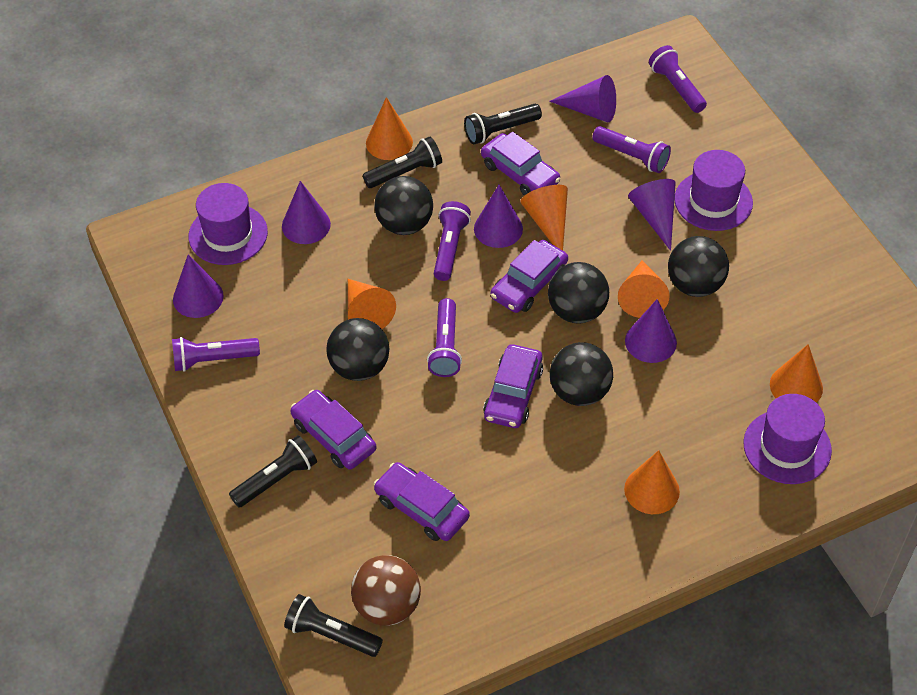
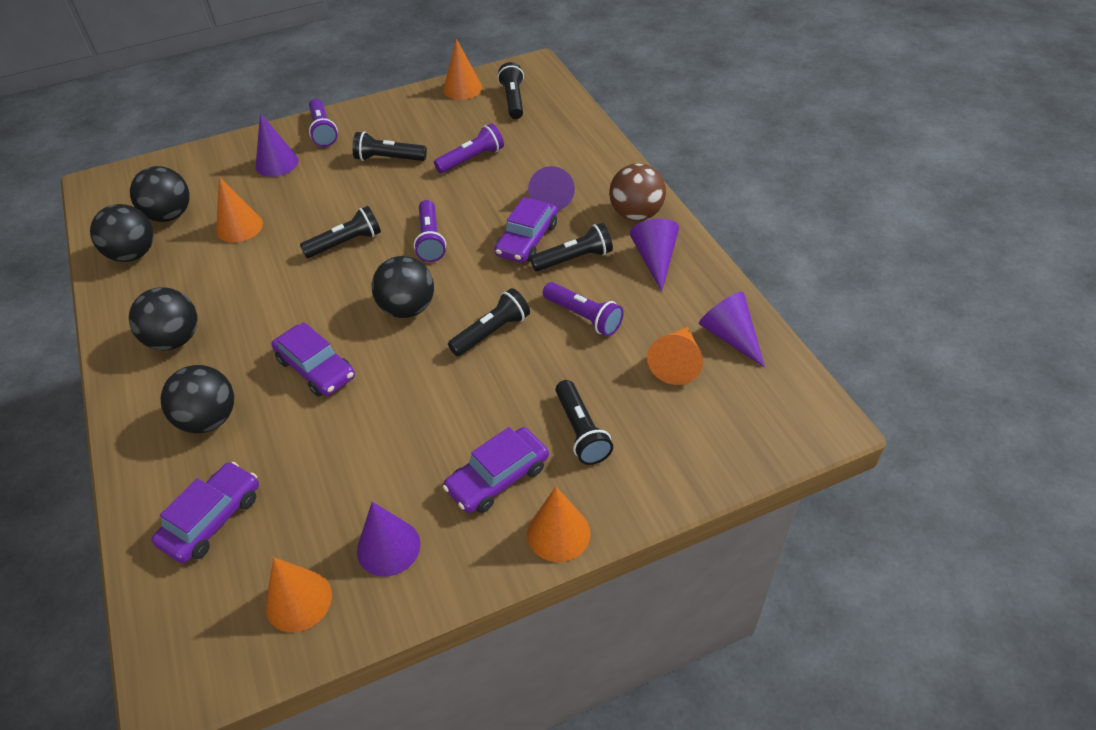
black flashlight: 4 -> 6
orange cone: 6 -> 5
purple car: 5 -> 4
purple cone: 6 -> 5
purple flashlight: 5 -> 4
purple hat: 3 -> 0

